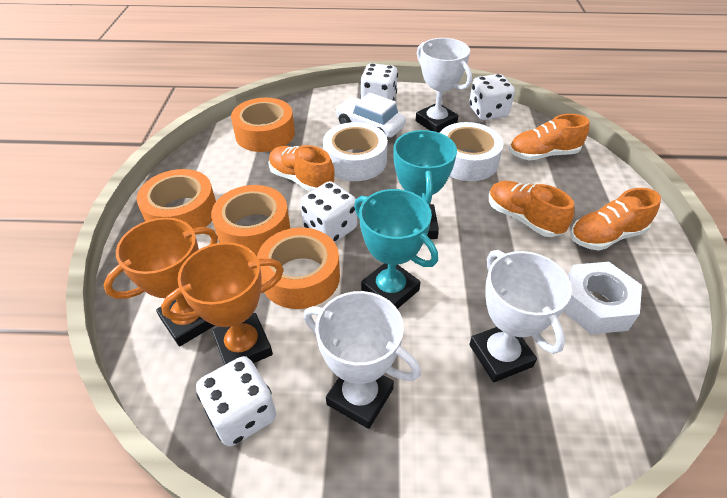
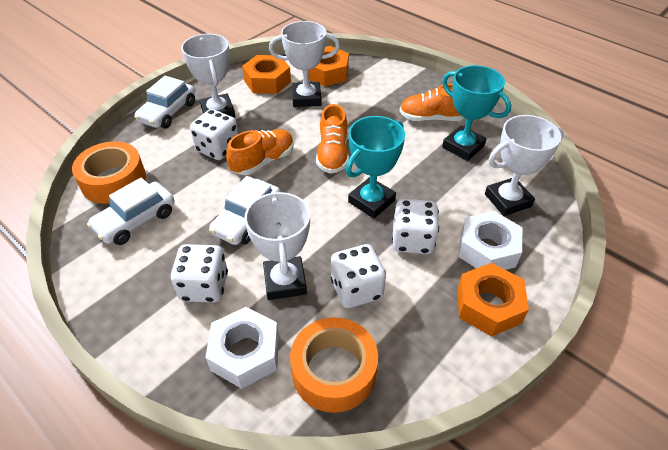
orange nut: 0 -> 3
orange shoe: 4 -> 3
orange tape: 4 -> 2
orange trophy: 2 -> 0
white car: 1 -> 3
white nut: 1 -> 2
white tape: 2 -> 0
white trophy: 3 -> 4

